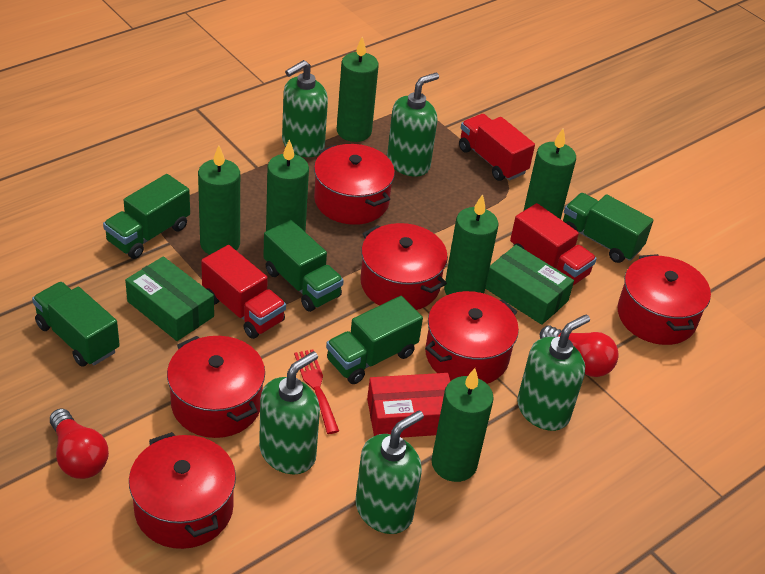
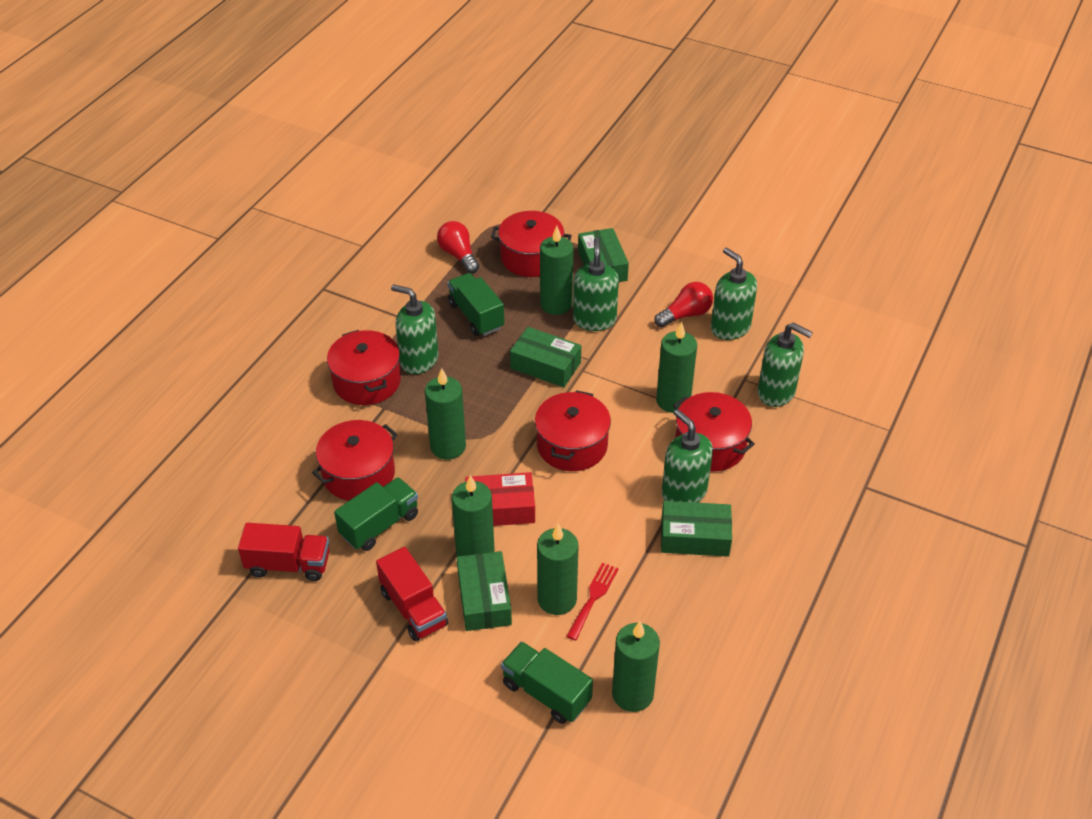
green box: 2 -> 4
green truck: 5 -> 3
red pot: 6 -> 5
red truck: 3 -> 2

